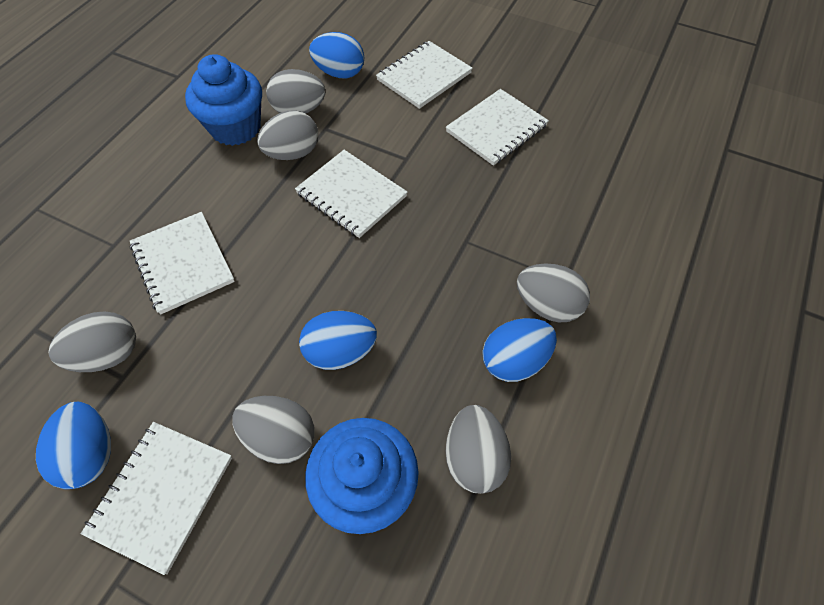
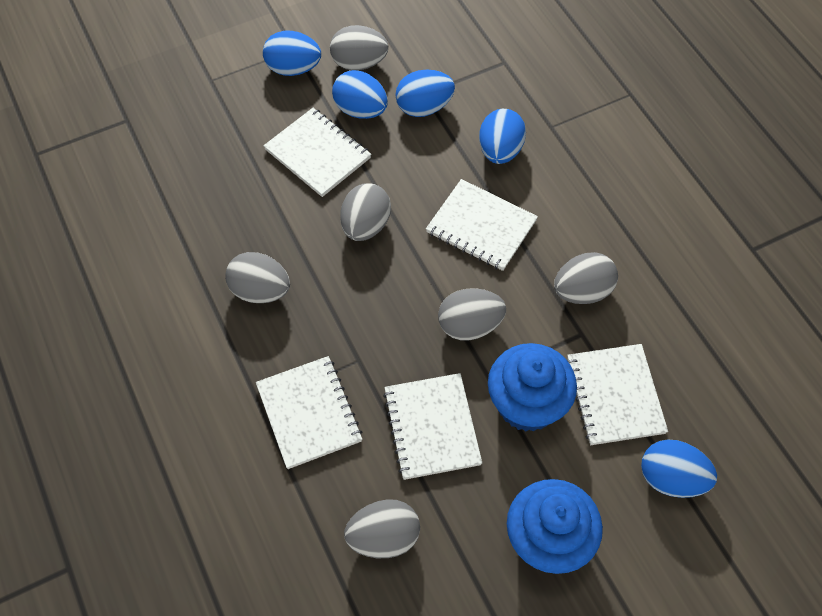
blue egg: 4 -> 5

